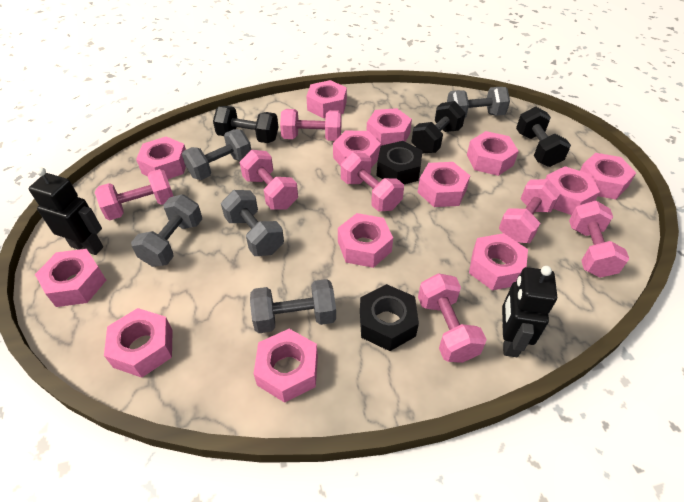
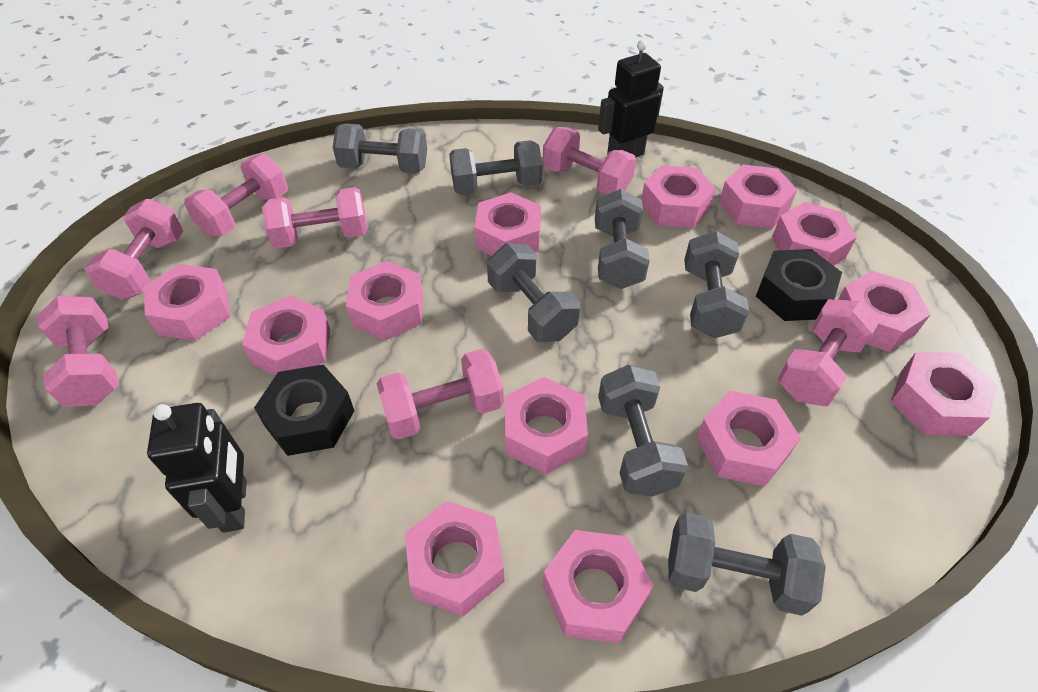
black dumbbell: 3 -> 0
grey dumbbell: 5 -> 7

